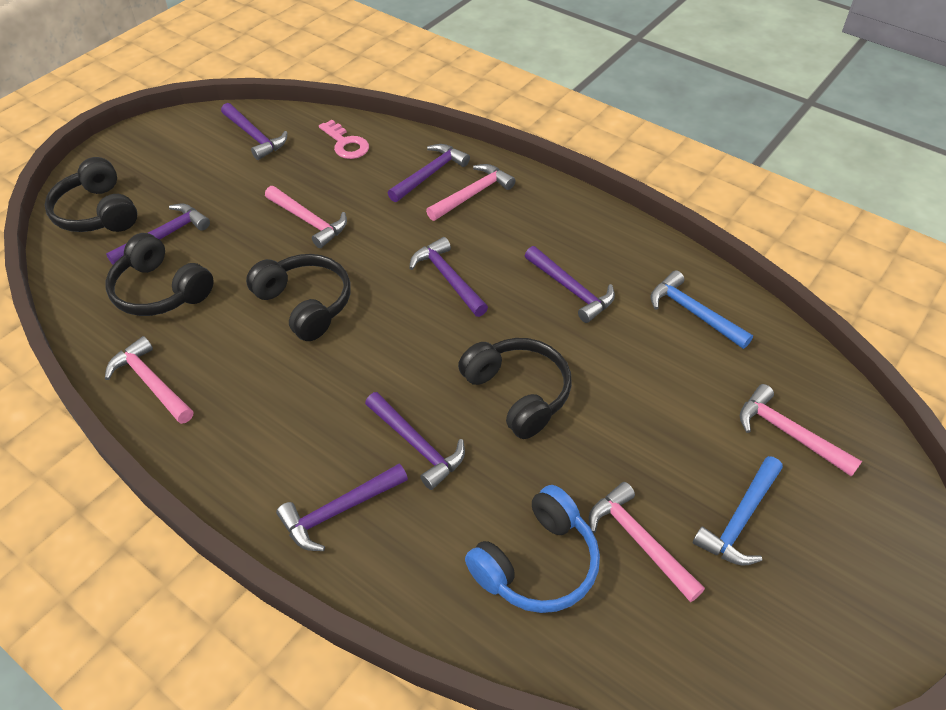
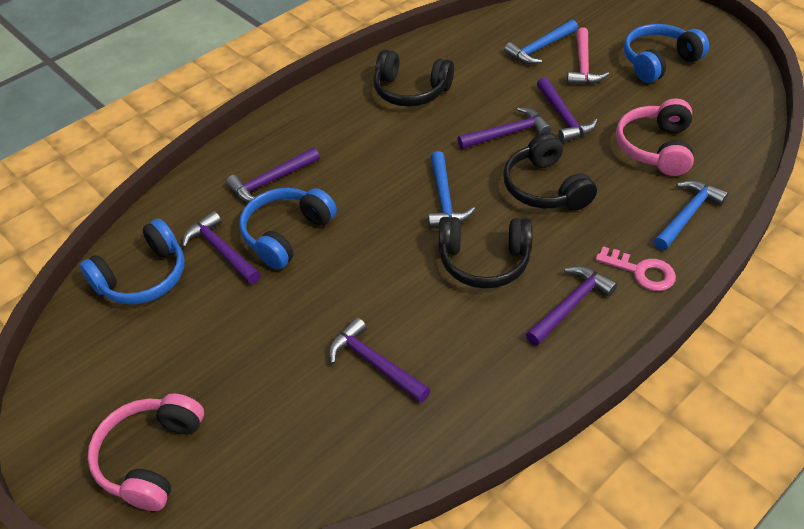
black headphones: 4 -> 3
blue hammer: 2 -> 3
blue headphones: 1 -> 3
pink hammer: 5 -> 1
pink headphones: 0 -> 2
purple hammer: 7 -> 6

